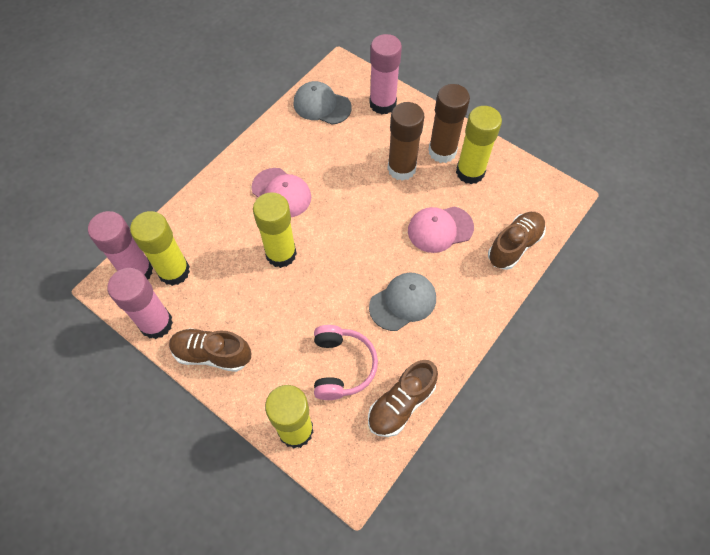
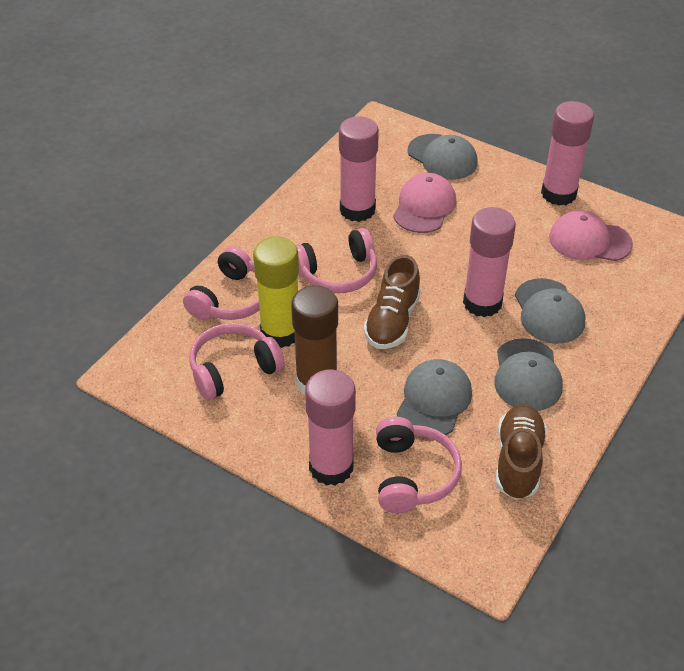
brown glue stick: 2 -> 1
brown shoe: 3 -> 2
grey cap: 2 -> 4
pink glue stick: 3 -> 4
pink headphones: 1 -> 4
yellow glue stick: 4 -> 1

